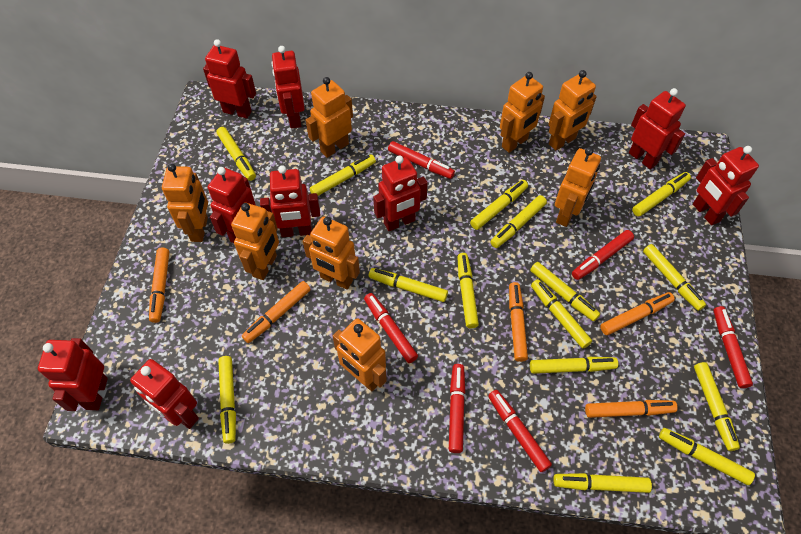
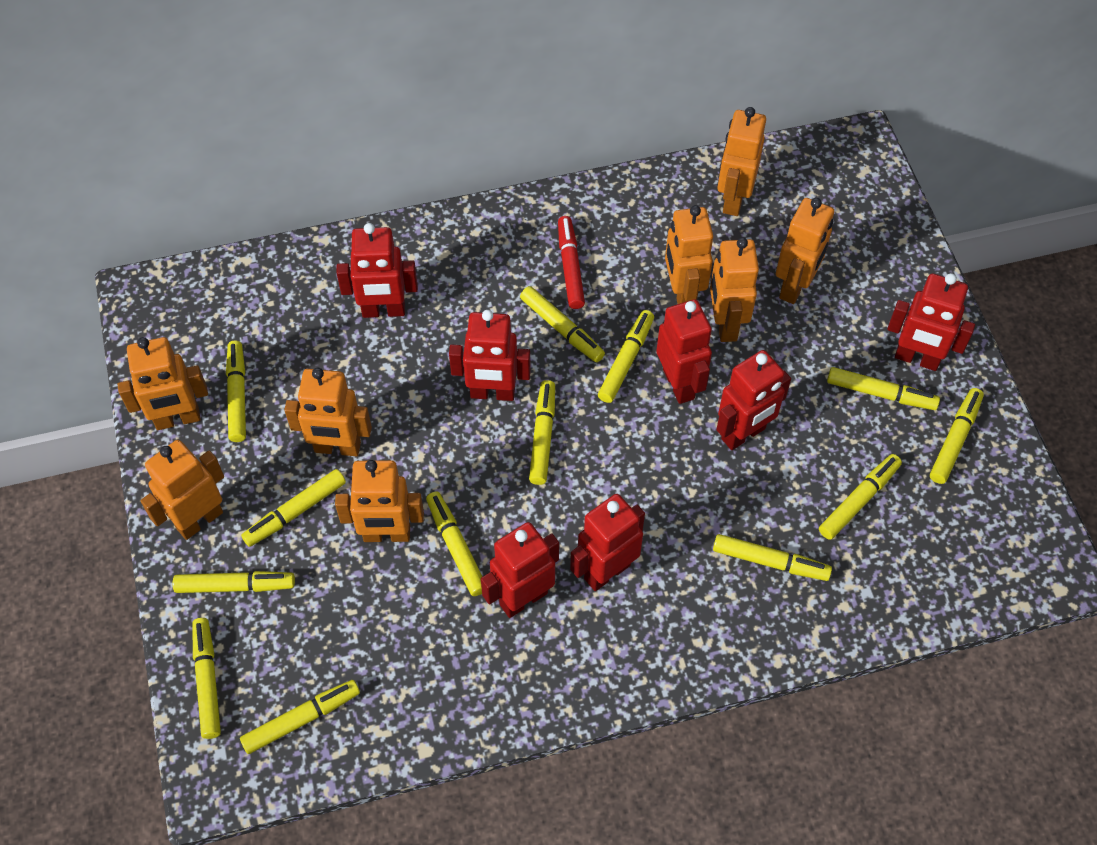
orange marker: 5 -> 0
red marker: 6 -> 1
red robot: 9 -> 7
yellow marker: 15 -> 13

